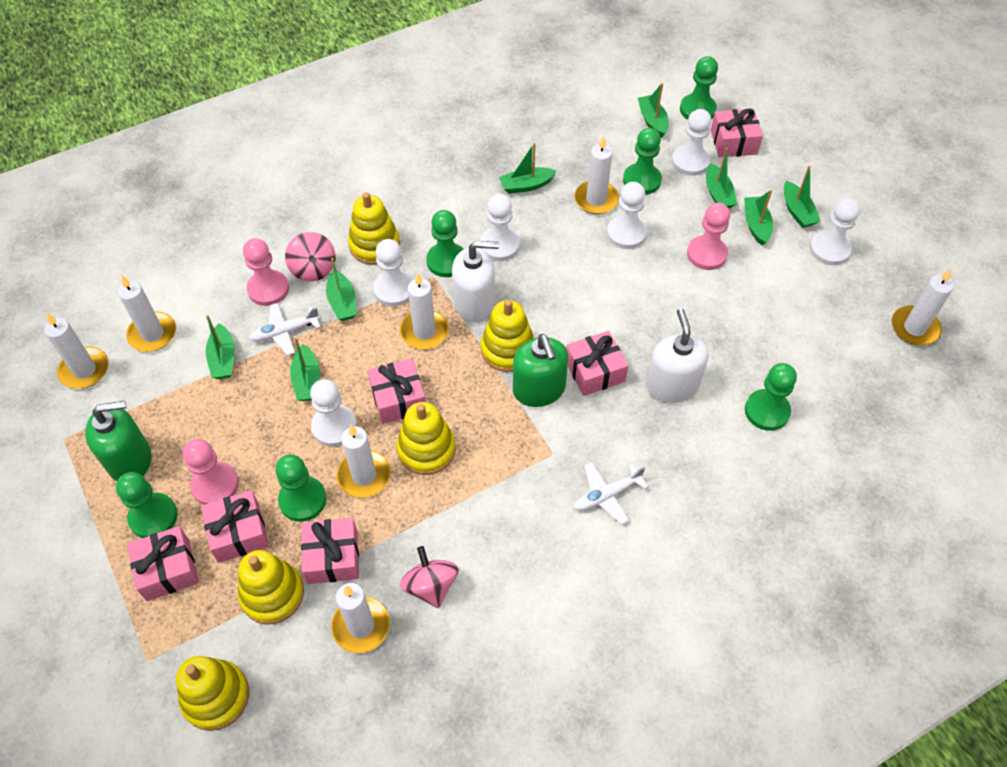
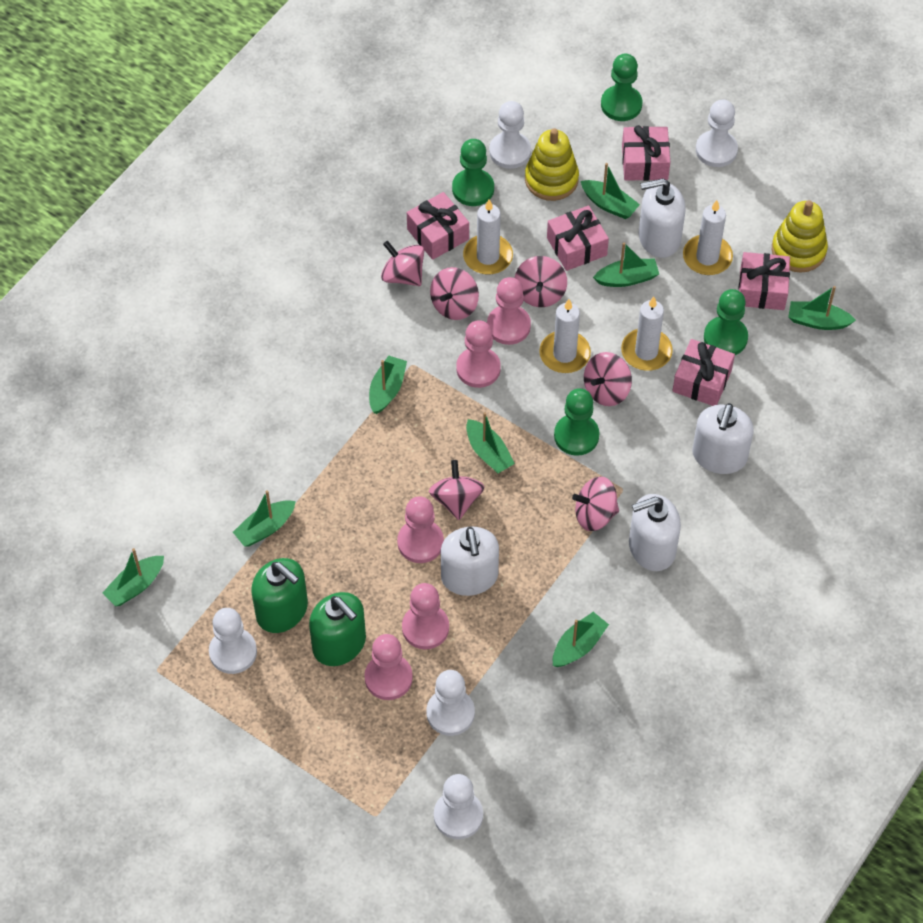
green pawn: 6 -> 4
pink gift: 6 -> 5
pink pawn: 3 -> 5
pink spinning top: 2 -> 6
white candle: 7 -> 4
white pawn: 6 -> 5
white plane: 2 -> 0
white soap dispenser: 2 -> 4
yellow stacking toy: 5 -> 2

